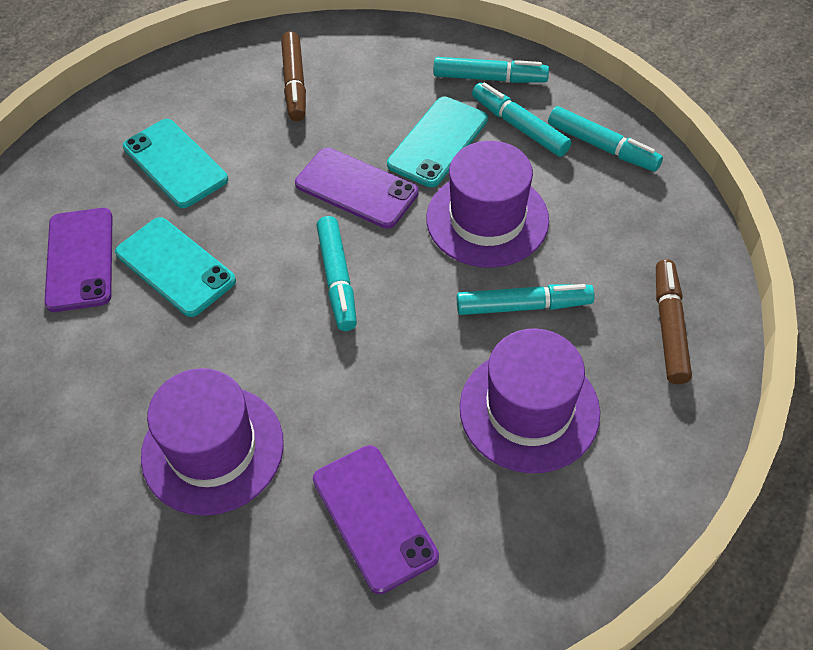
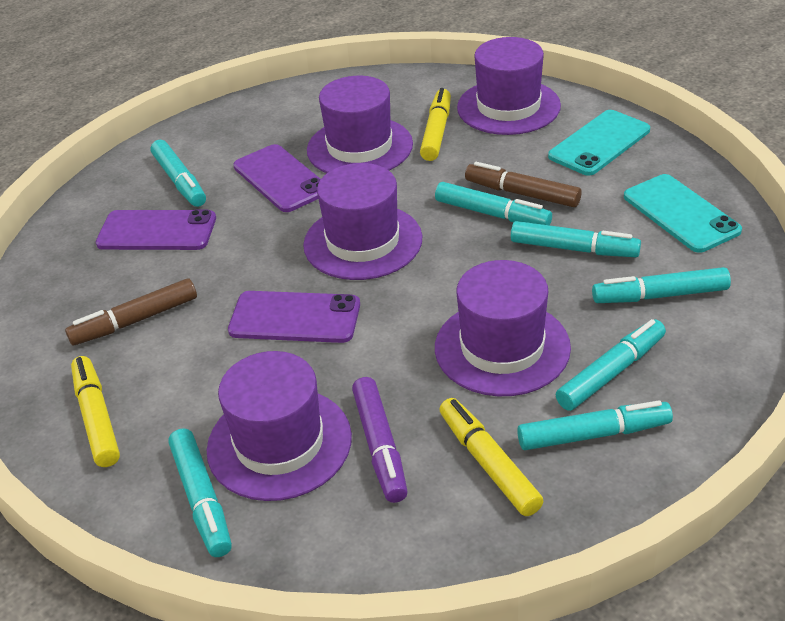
purple hat: 3 -> 5
purple marker: 0 -> 1
turquoise marker: 5 -> 7
turquoise phone: 3 -> 2
yellow marker: 0 -> 3

